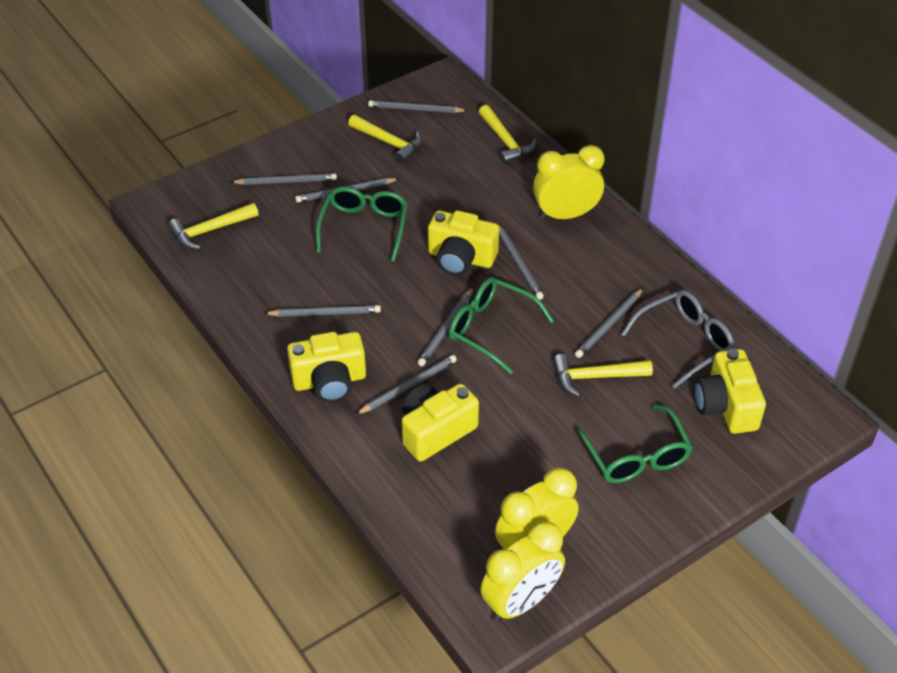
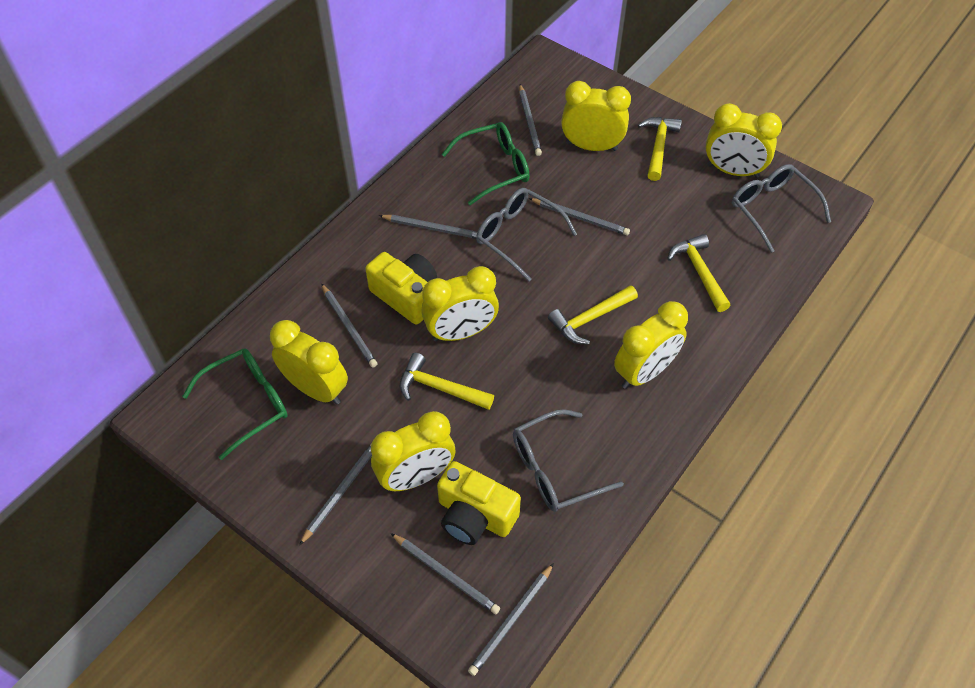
green glasses: 3 -> 2
grey glasses: 1 -> 3
grey pencil: 8 -> 7
yellow camera: 4 -> 2
yellow clock: 3 -> 6

